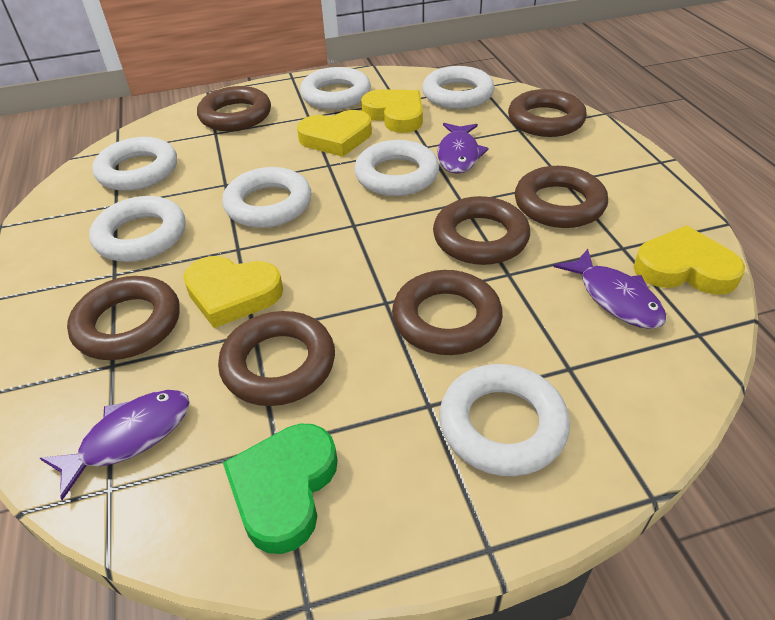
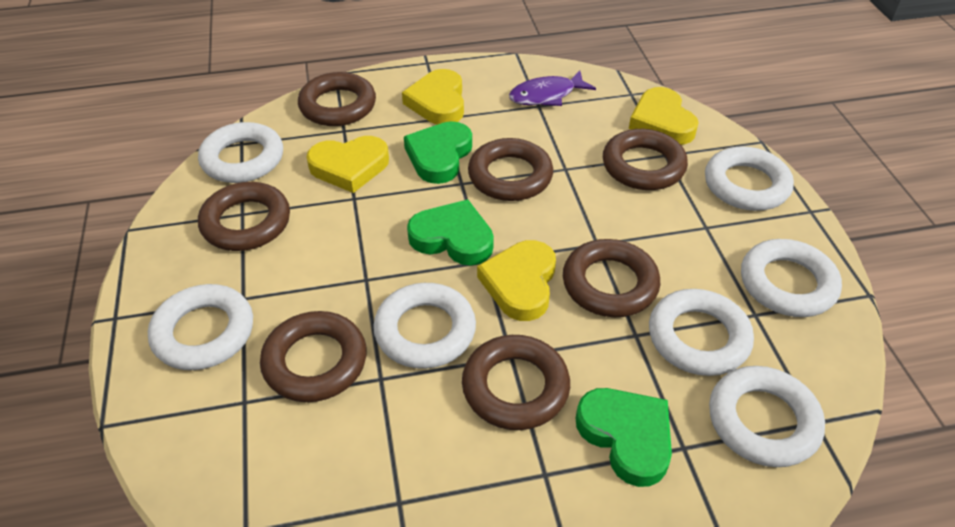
green heart: 1 -> 3
purple fish: 3 -> 1

